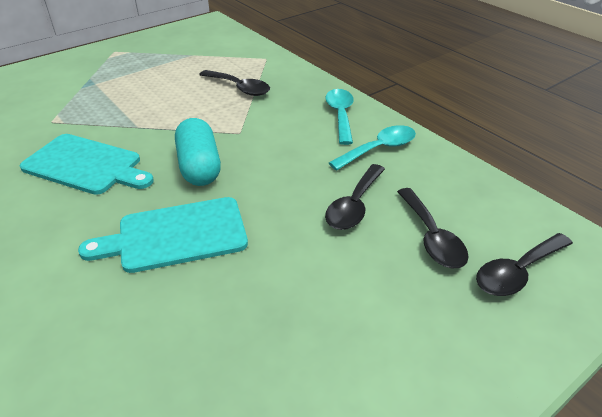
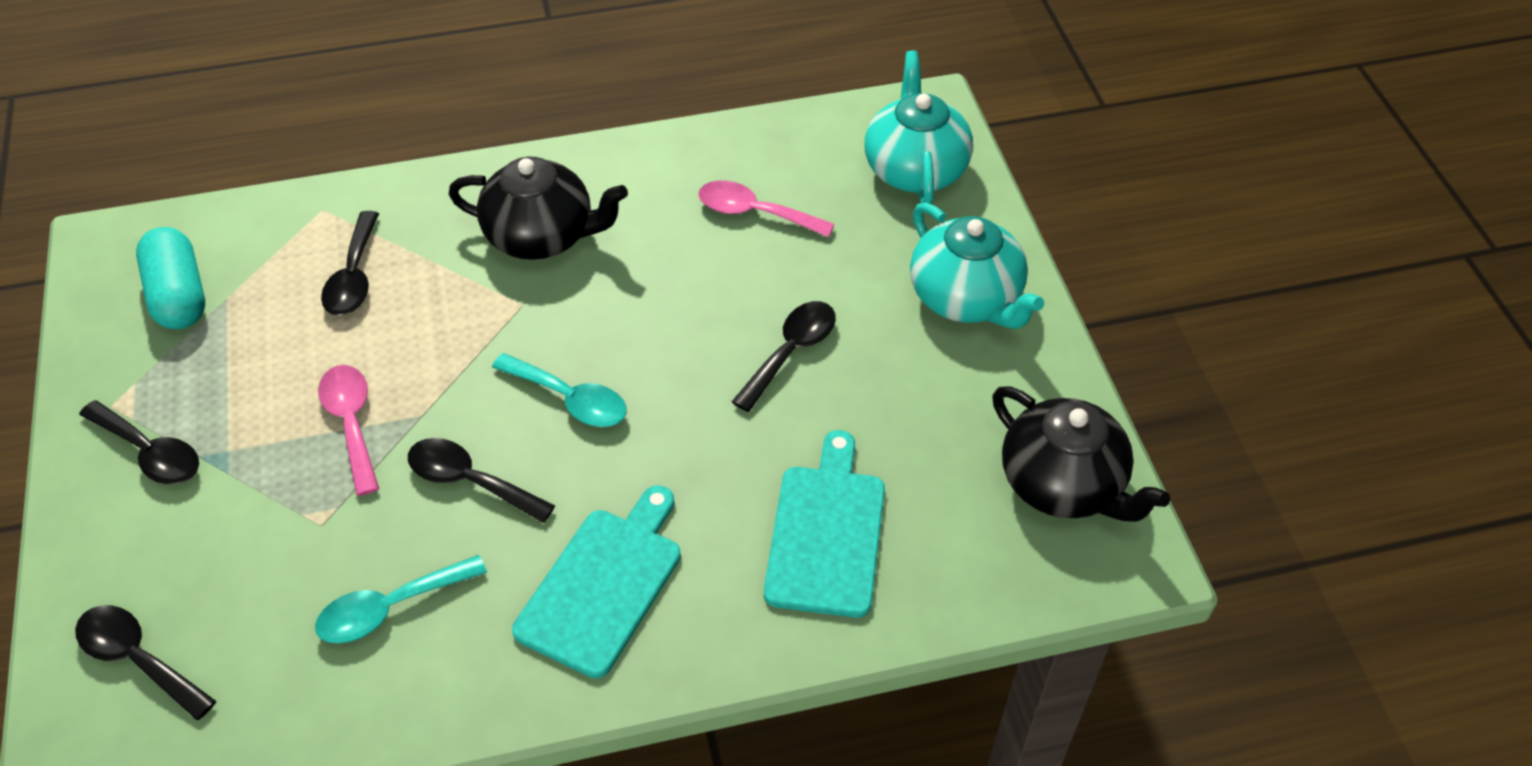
black spoon: 4 -> 5
black teapot: 0 -> 2
pink spoon: 0 -> 2
turquoise teapot: 0 -> 2

